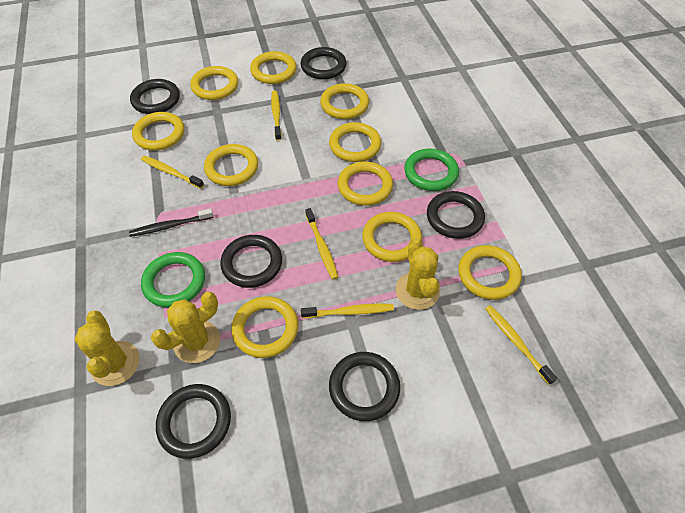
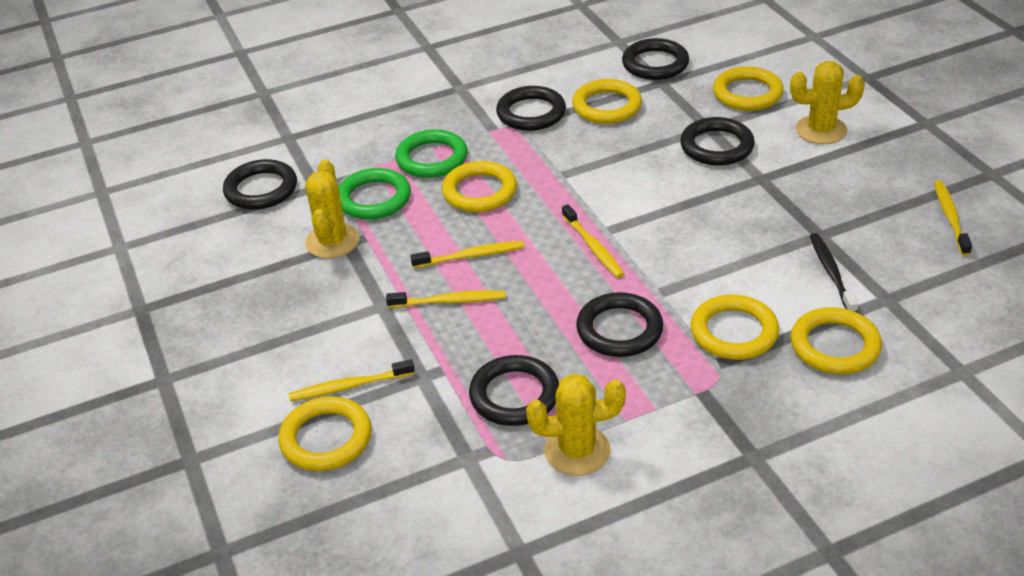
yellow ring: 10 -> 6

